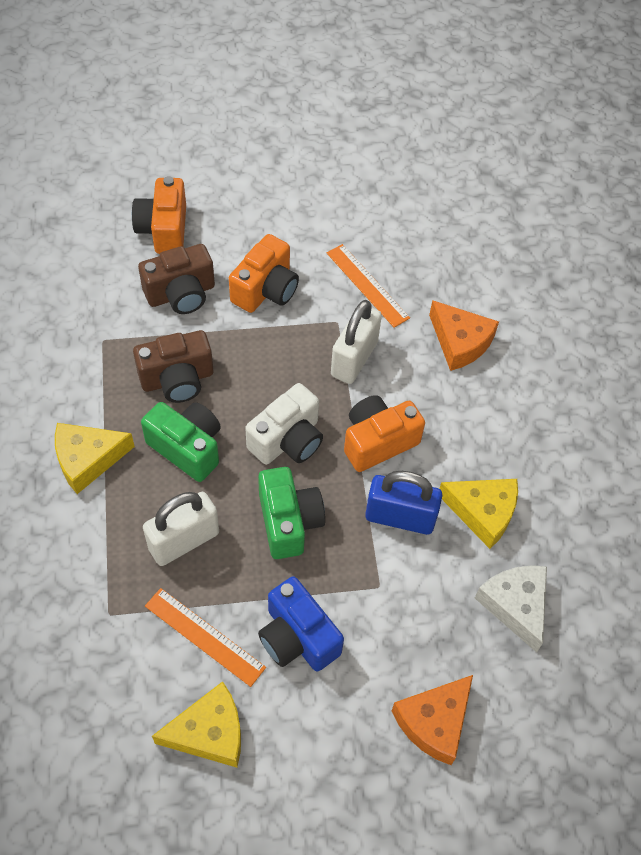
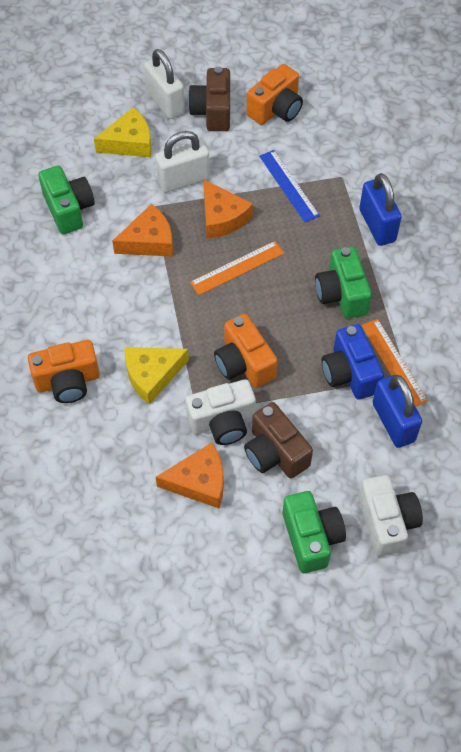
blue padlock: 1 -> 2
blue ruler: 0 -> 1
green camera: 2 -> 3
orange cheese: 2 -> 3
white camera: 1 -> 2
white cheese: 1 -> 0
yellow cheese: 3 -> 2

